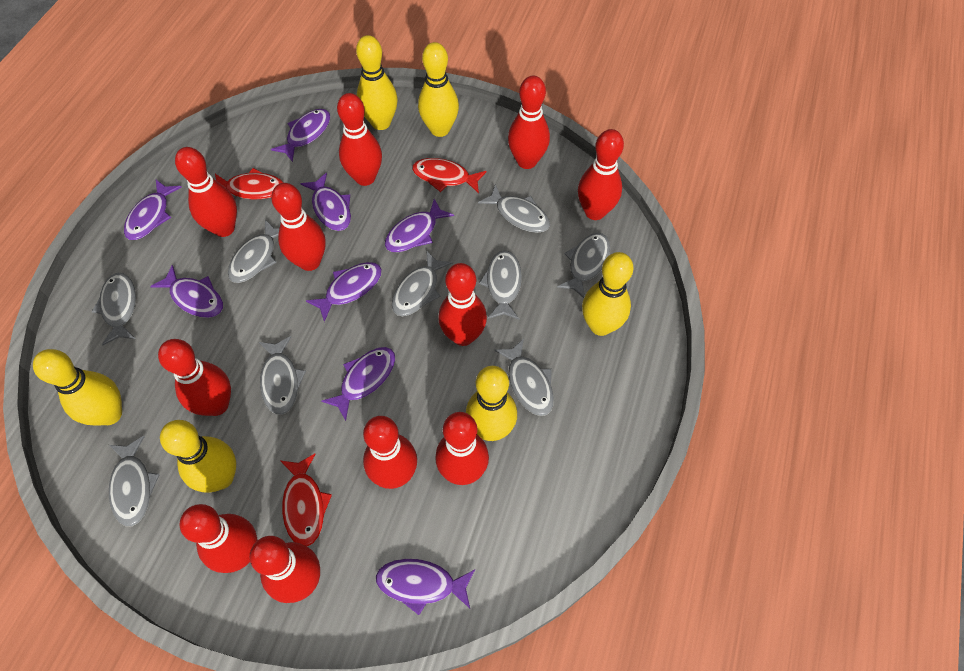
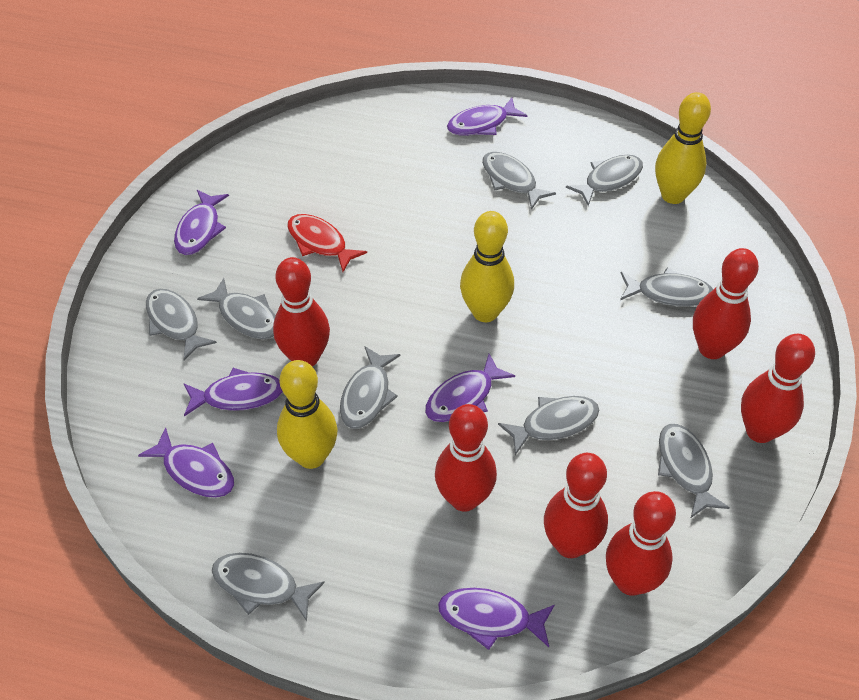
purple fish: 8 -> 6
red bowling pin: 11 -> 6
red fish: 3 -> 1
yellow bowling pin: 6 -> 3

